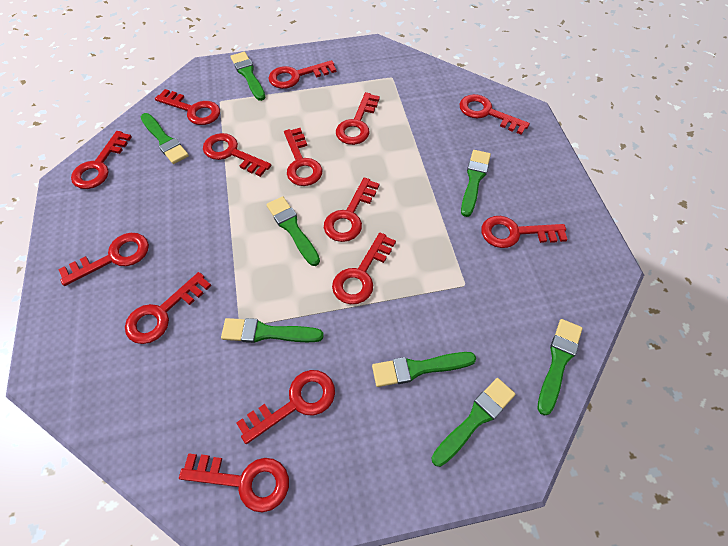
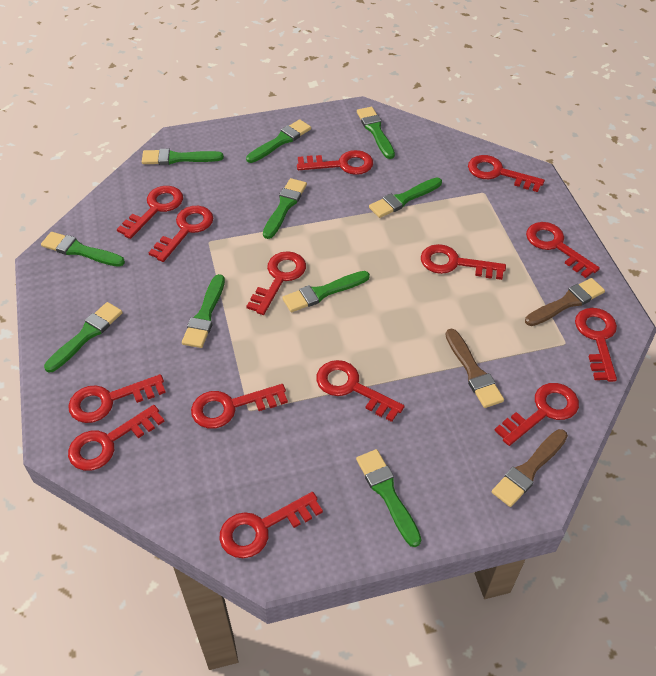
brown brush: 0 -> 3
green brush: 8 -> 10

